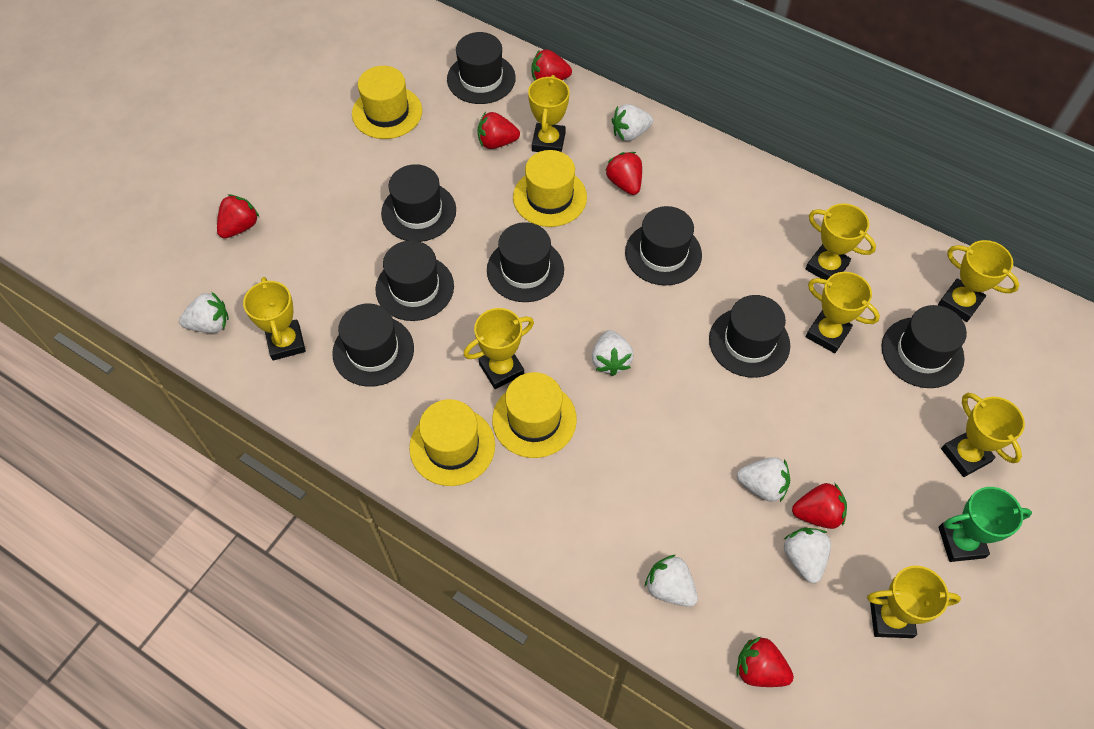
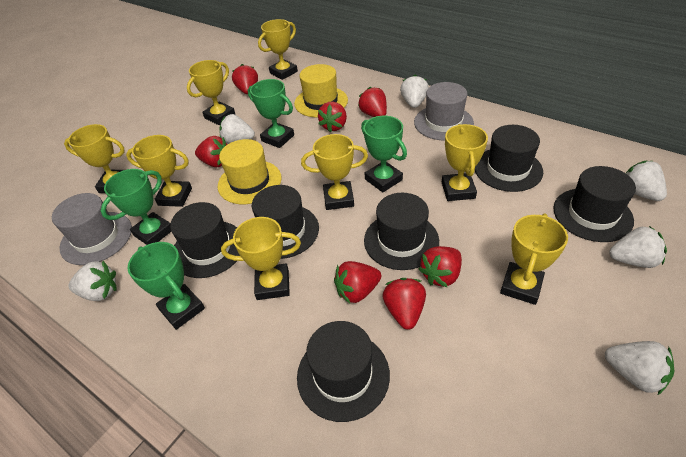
black hat: 8 -> 6
green trophy: 1 -> 4
grey hat: 0 -> 2
red strawberry: 6 -> 7
yellow hat: 4 -> 2

